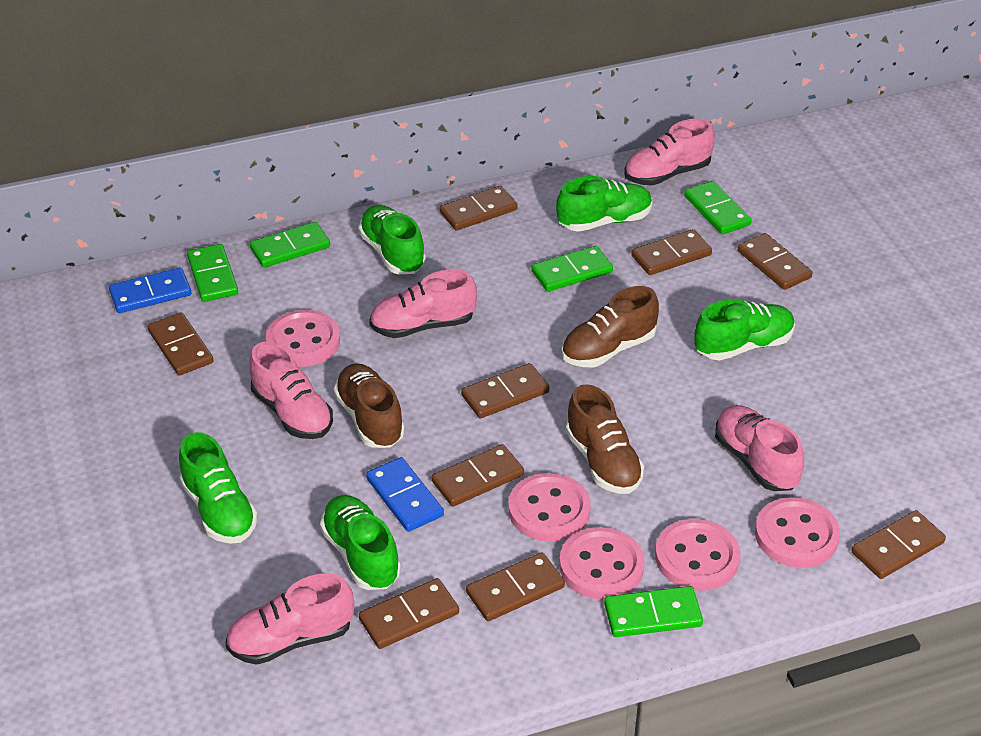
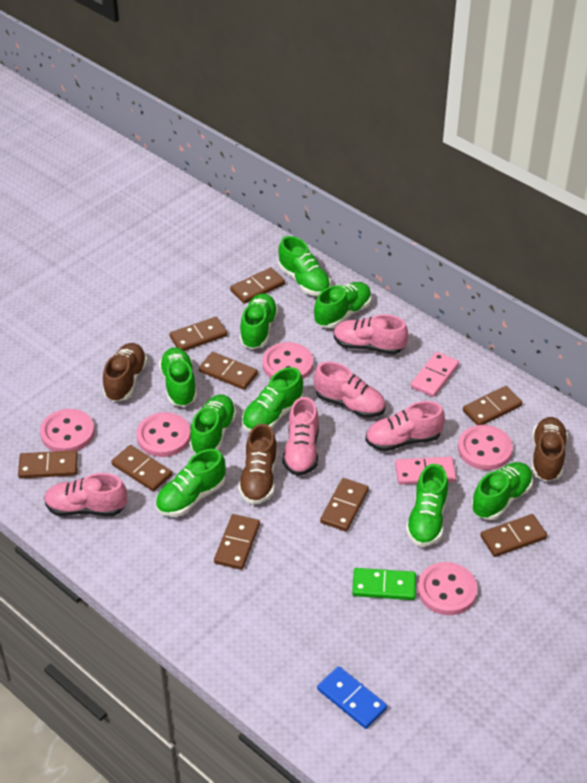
blue domino: 2 -> 1
green domino: 5 -> 1
green shoe: 5 -> 9
pink domino: 0 -> 2

